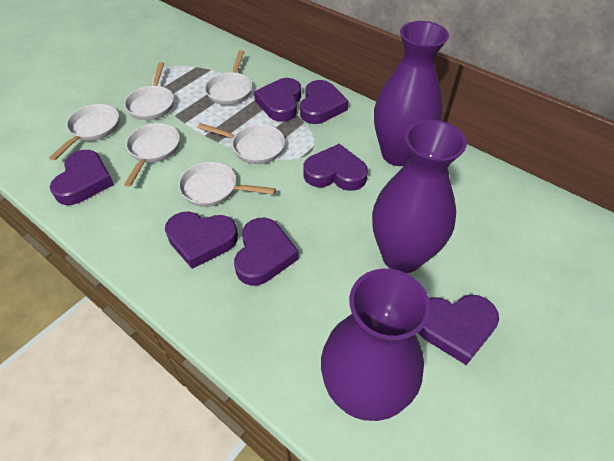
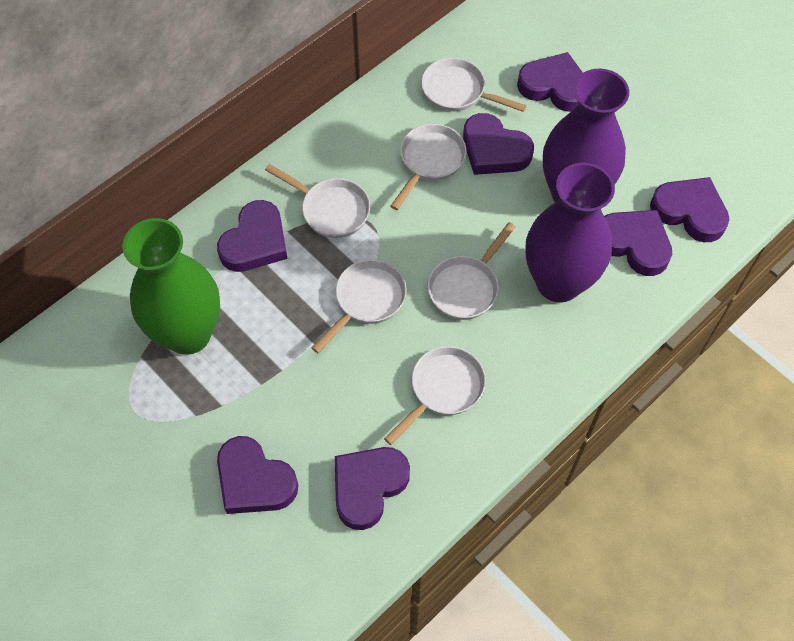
green vase: 0 -> 1
purple vase: 3 -> 2

